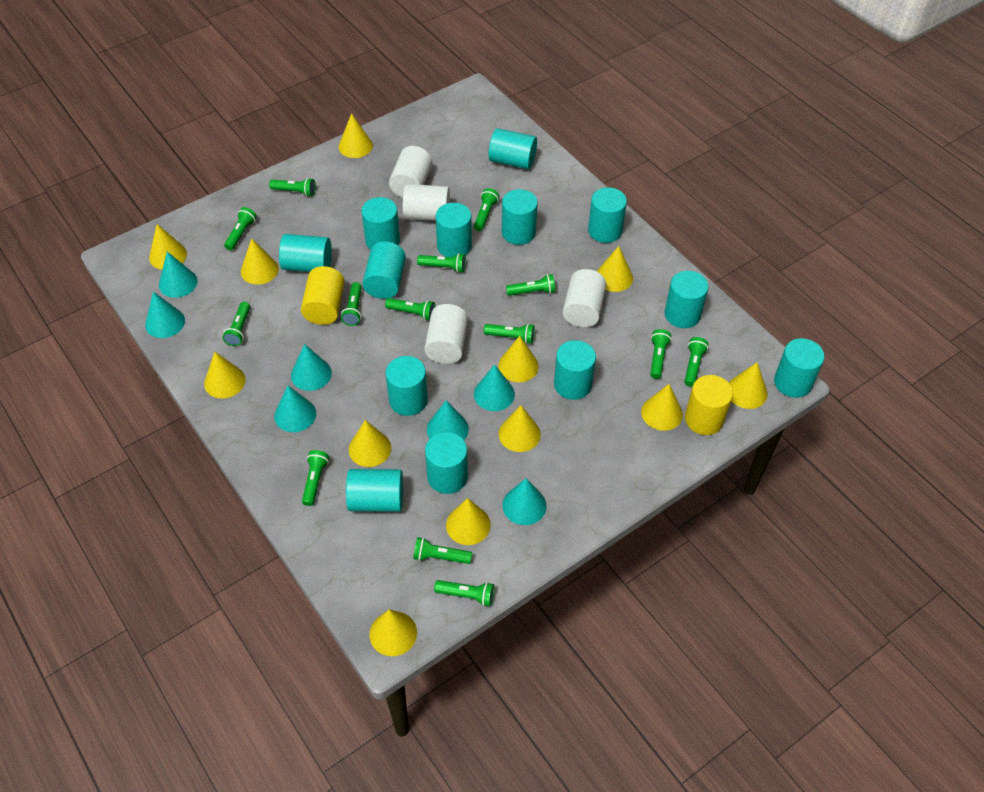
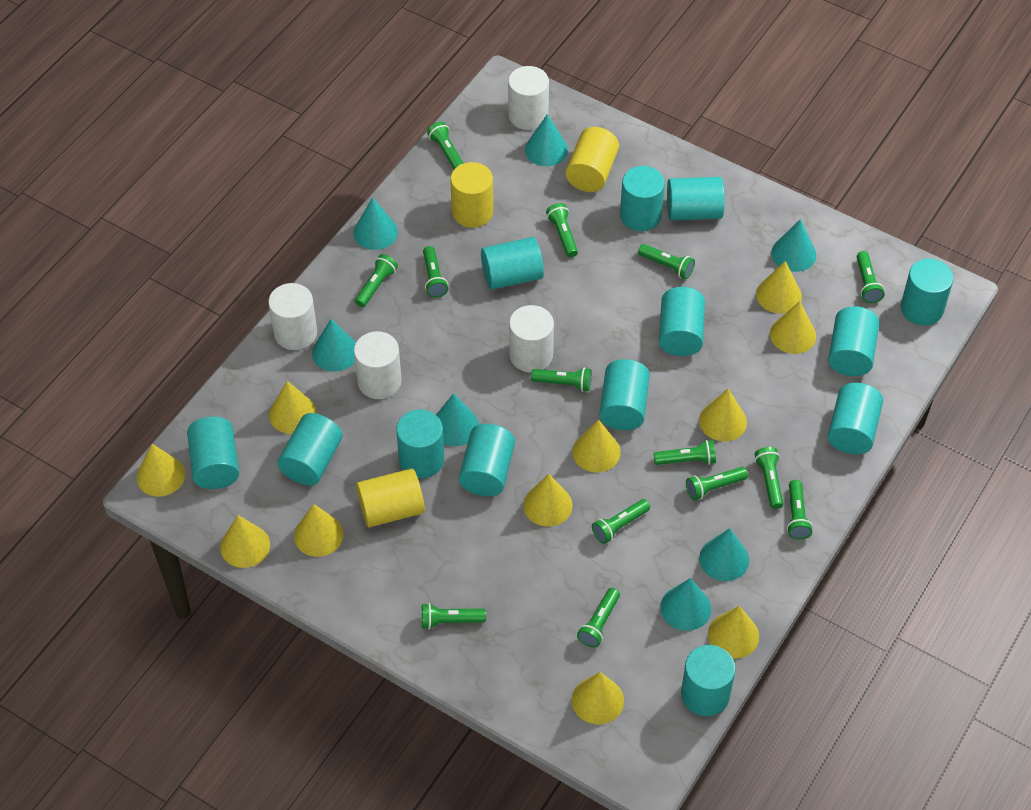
yellow cone: 12 -> 11
yellow cylinder: 2 -> 3

